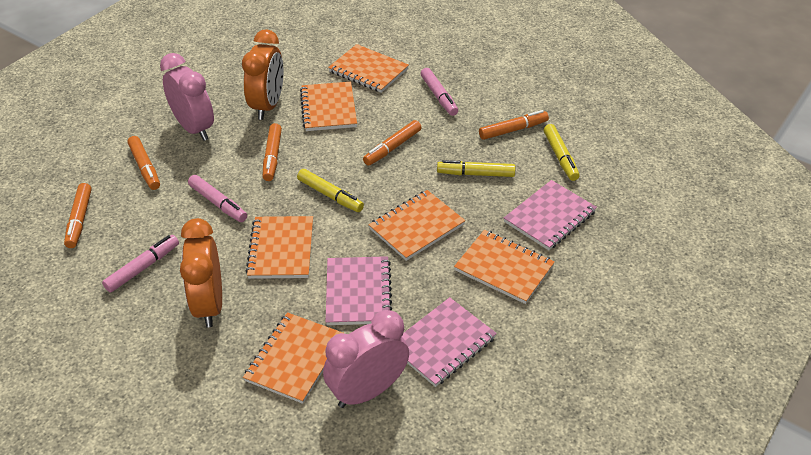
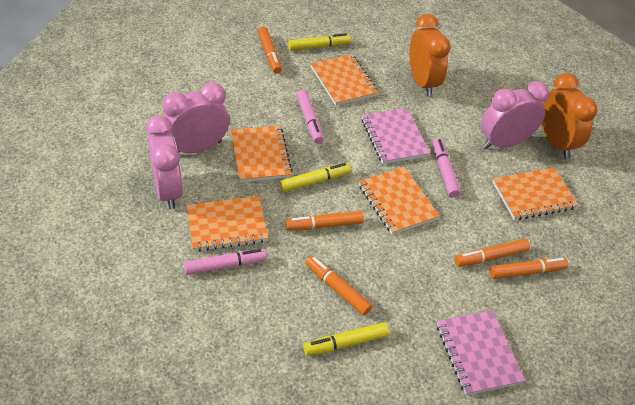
orange notebook: 6 -> 5
pink clock: 2 -> 3
pink notebook: 3 -> 2

